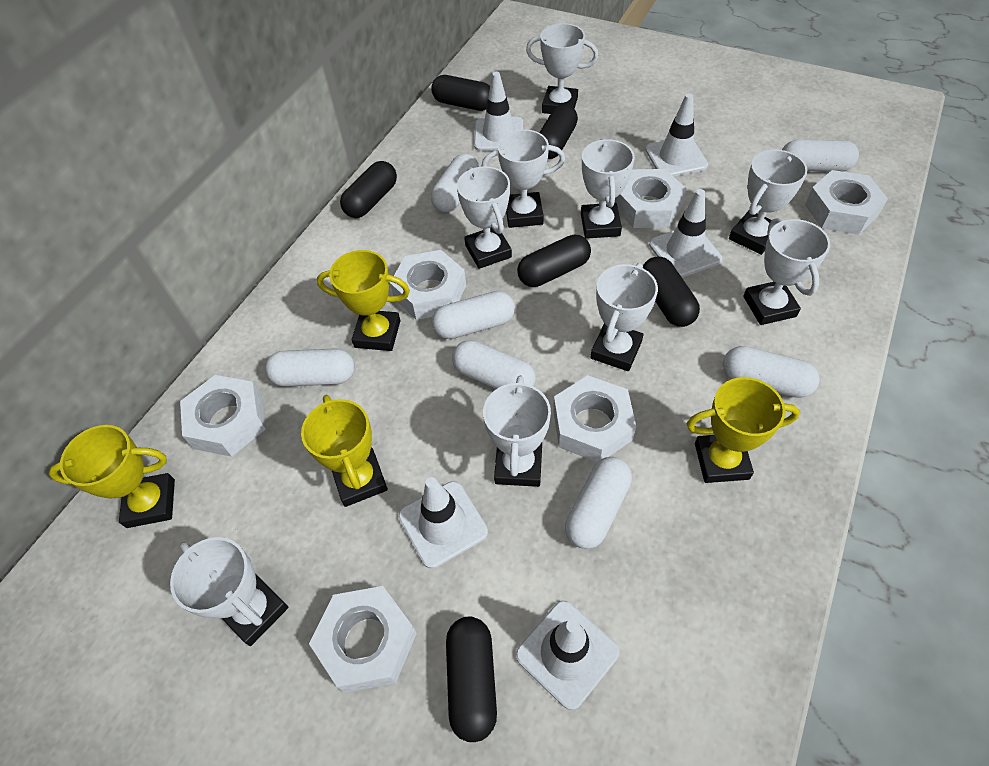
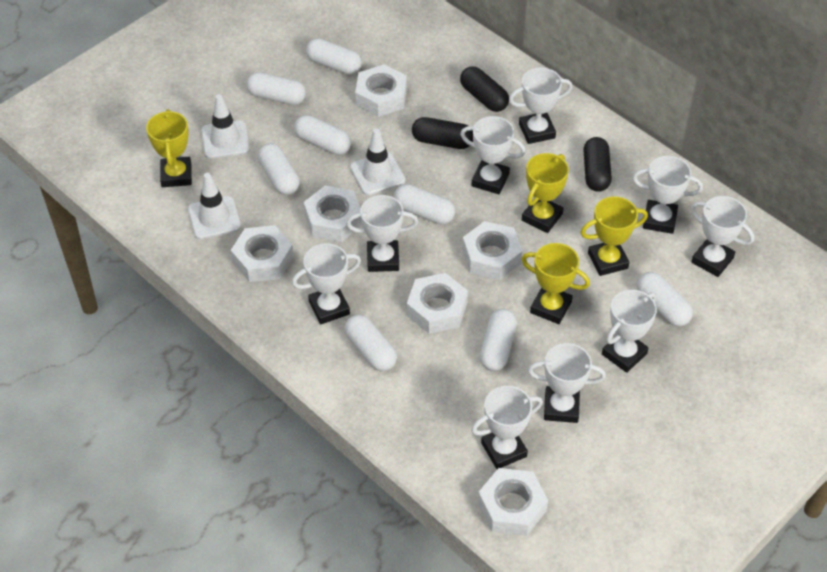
black capsule: 6 -> 3
white capsule: 7 -> 8
white traffic cone: 5 -> 3

